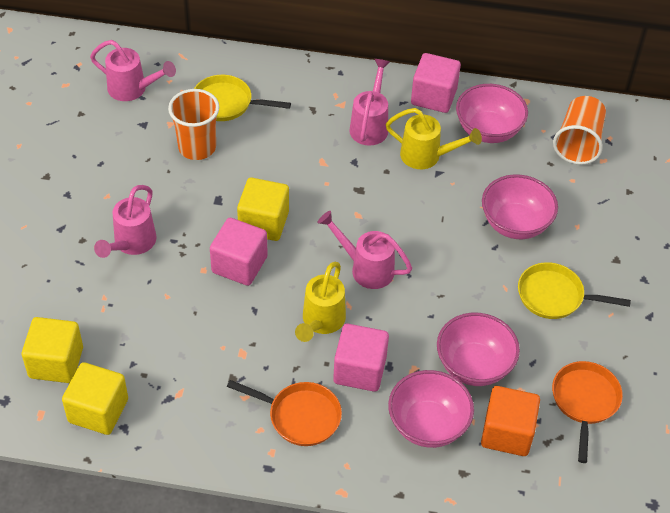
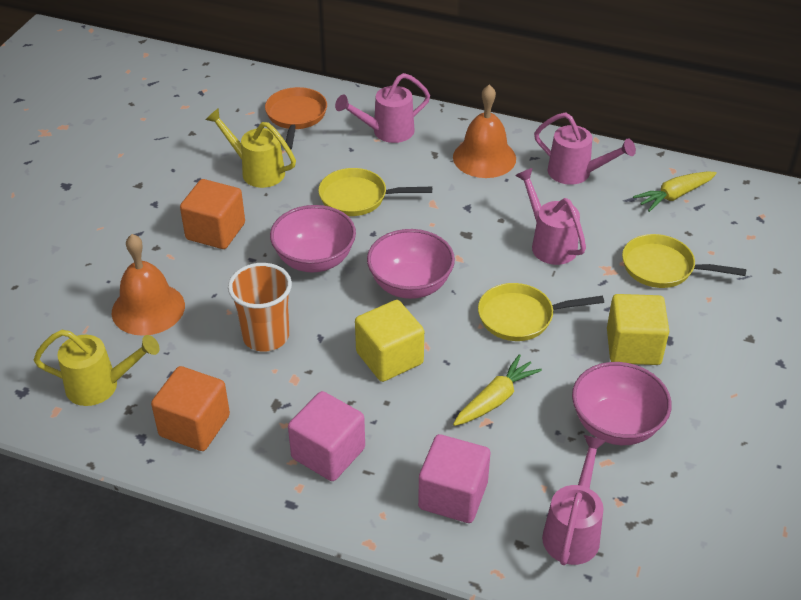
orange bell: 0 -> 2
orange cube: 1 -> 2
orange cup: 2 -> 1
orange pan: 2 -> 1
pink bowl: 4 -> 3
pink cube: 3 -> 2
yellow carrot: 0 -> 2
yellow cube: 3 -> 2
yellow pan: 2 -> 3

